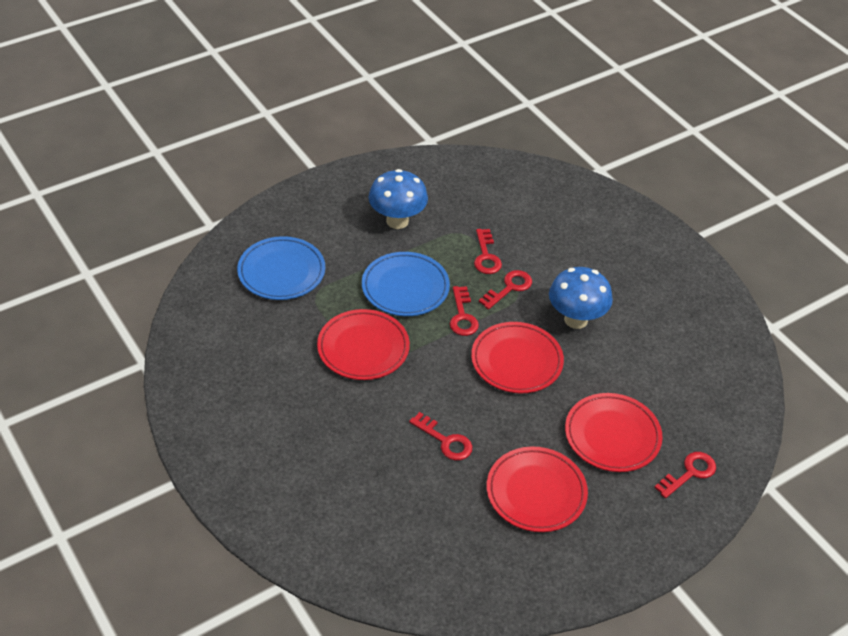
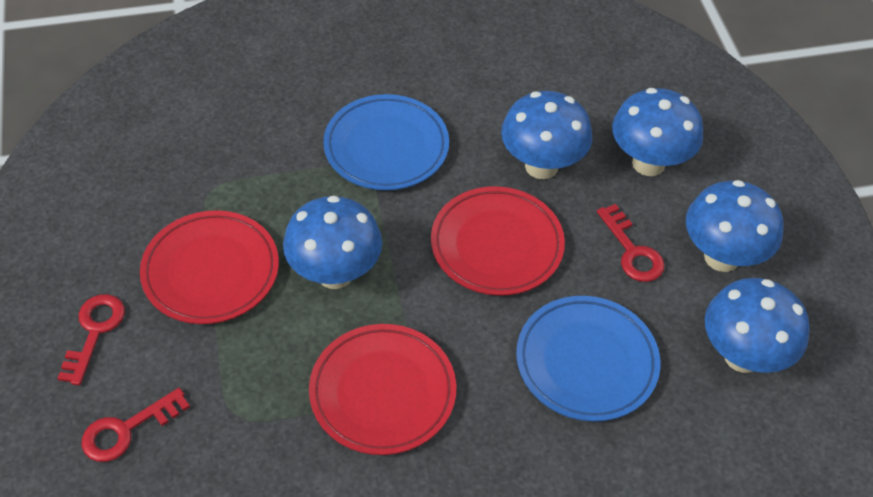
blue mushroom: 2 -> 5
red key: 5 -> 3
red plate: 4 -> 3

